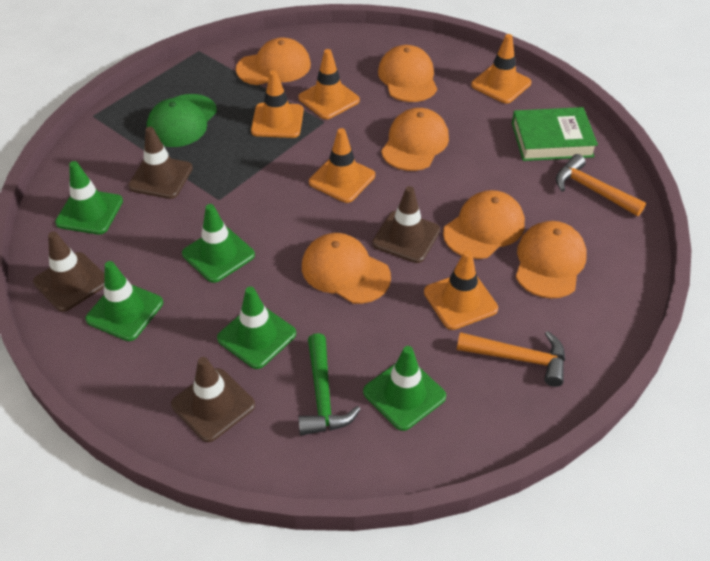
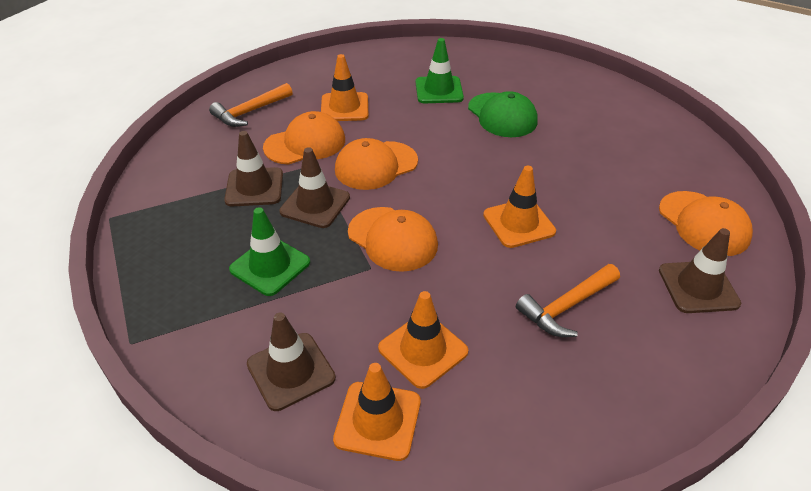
green book: 1 -> 0
green hammer: 1 -> 0
green traffic cone: 5 -> 2
orange cap: 6 -> 4
orange traffic cone: 5 -> 4

